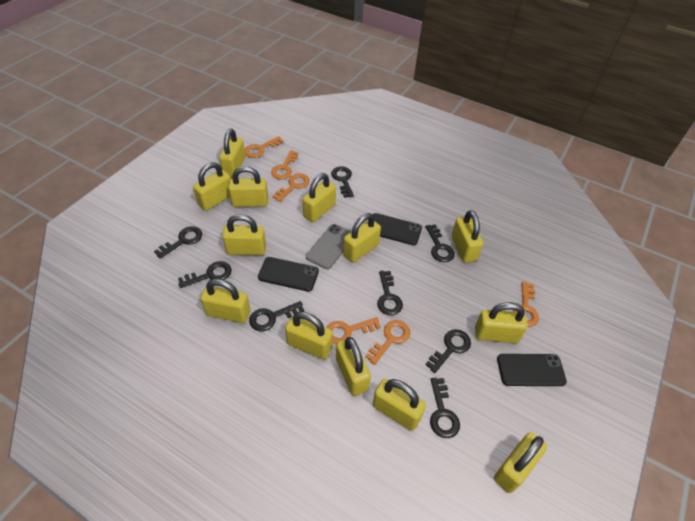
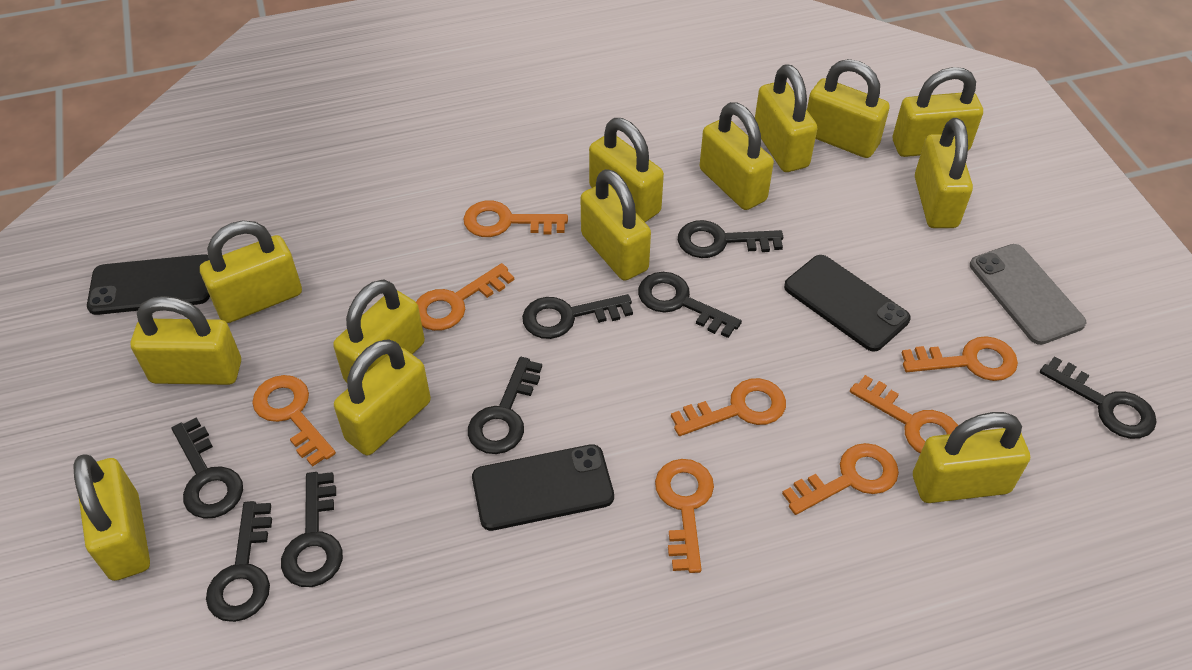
orange key: 6 -> 8

